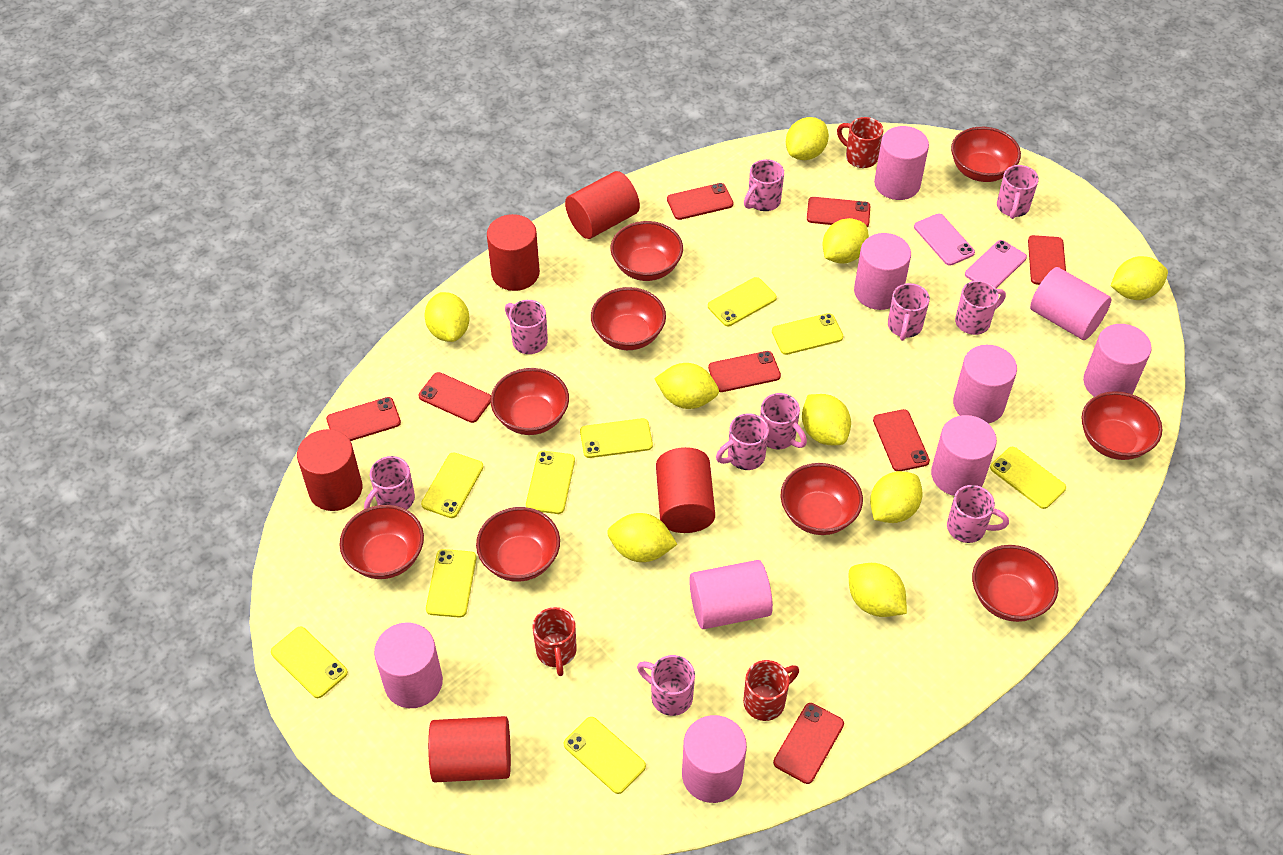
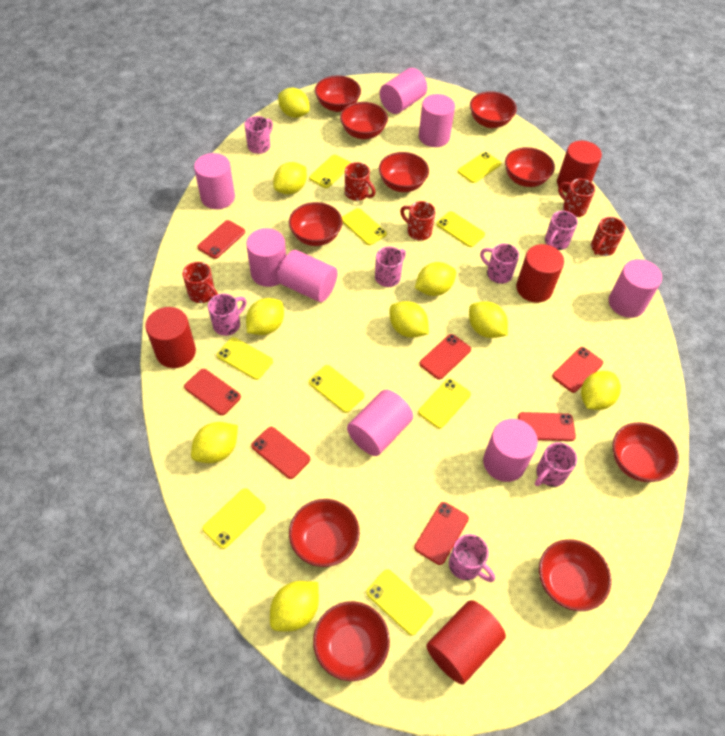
pink cylinder: 9 -> 8
pink mug: 10 -> 7
pink phone: 2 -> 0
red bowl: 9 -> 10
red cylinder: 5 -> 4
red mug: 3 -> 5
red phone: 8 -> 7

